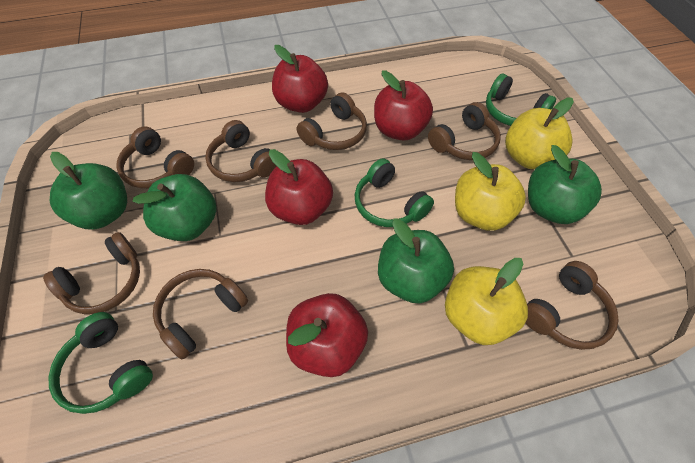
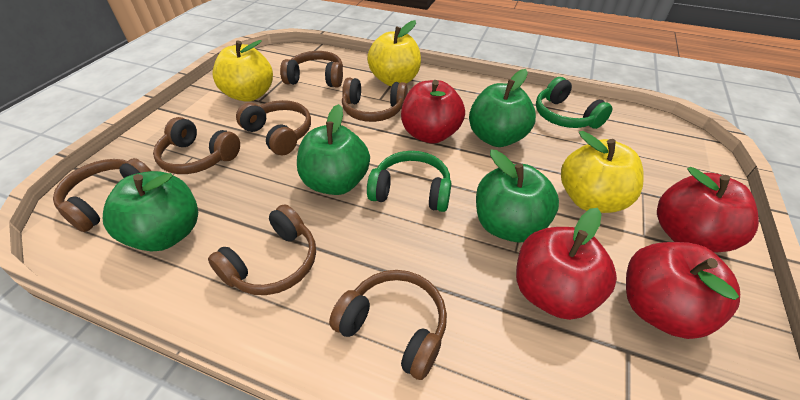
green headphones: 3 -> 2

